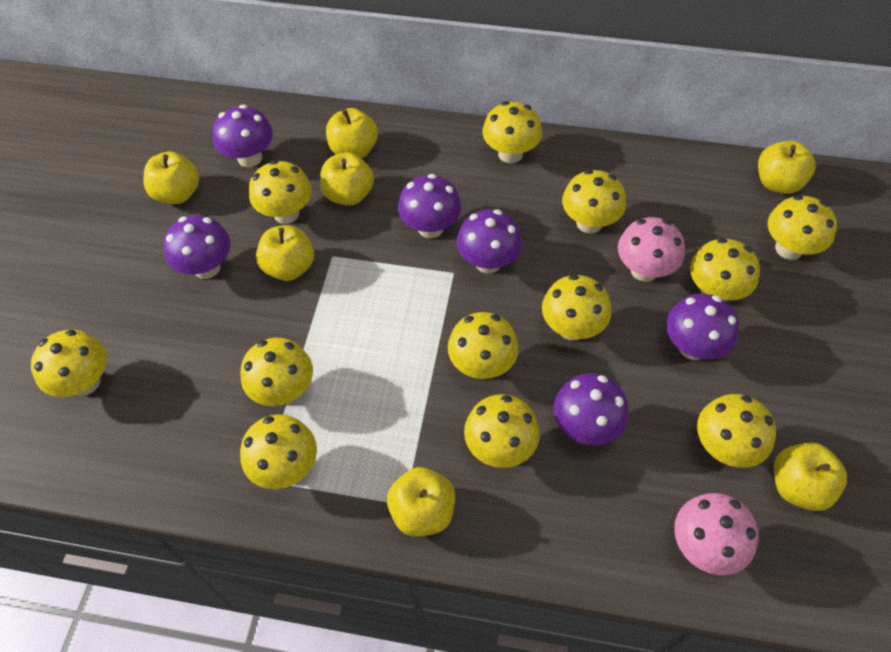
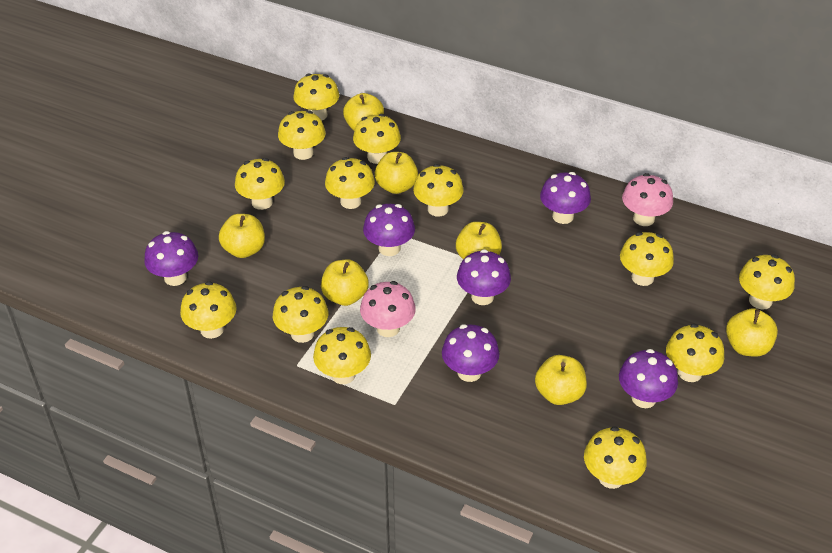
yellow mushroom: 12 -> 13

